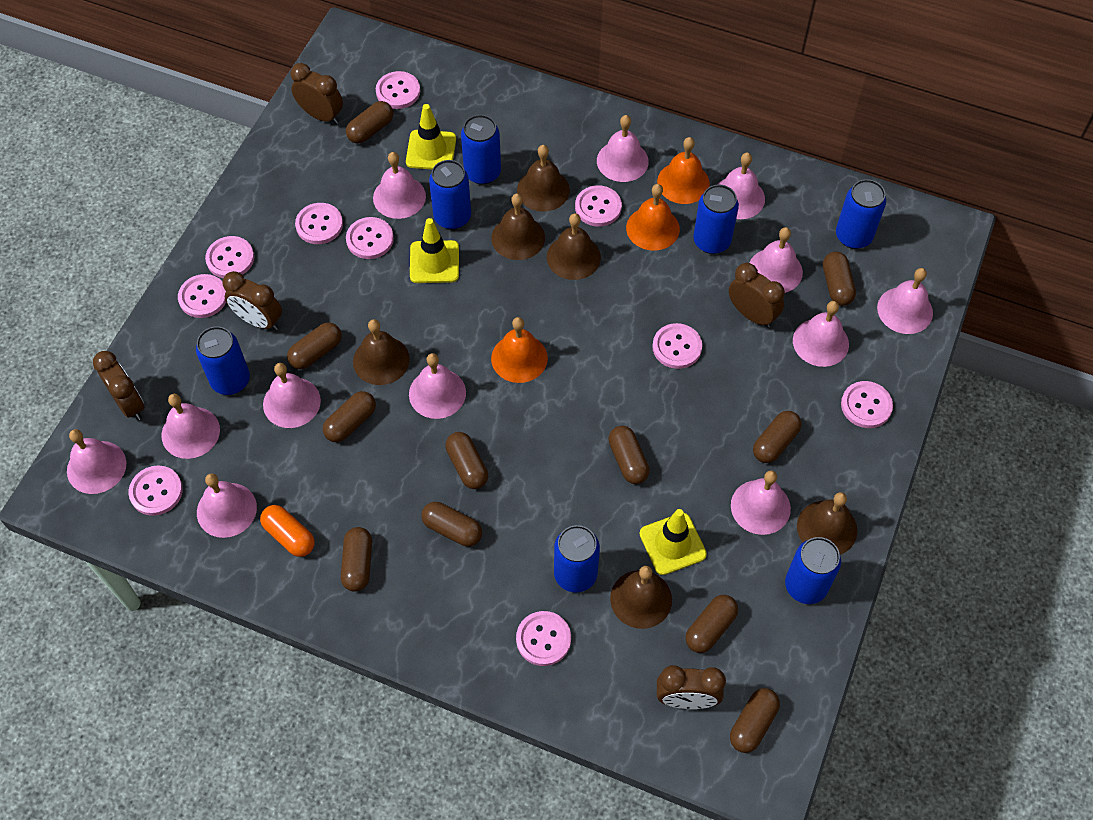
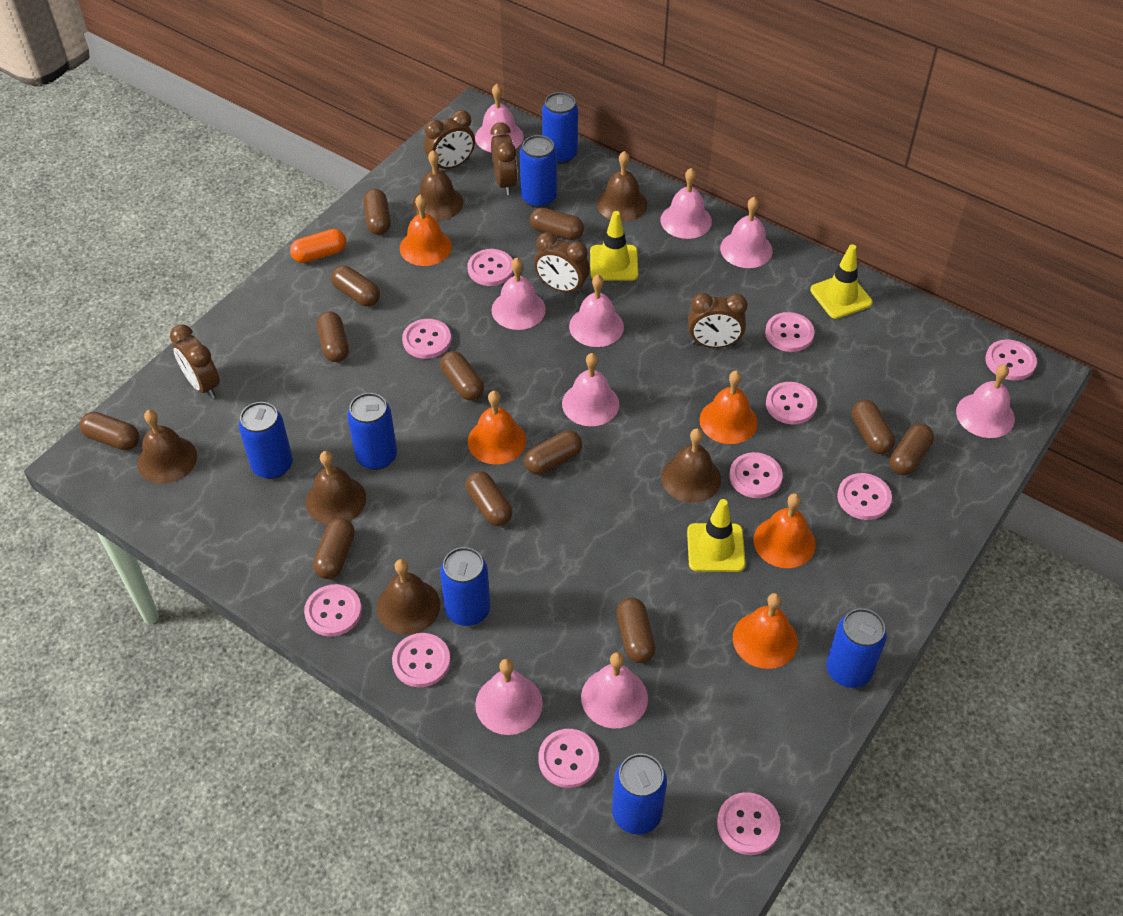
brown capsule: 11 -> 12
orange bell: 3 -> 5
pink bell: 12 -> 9
pink button: 10 -> 11

